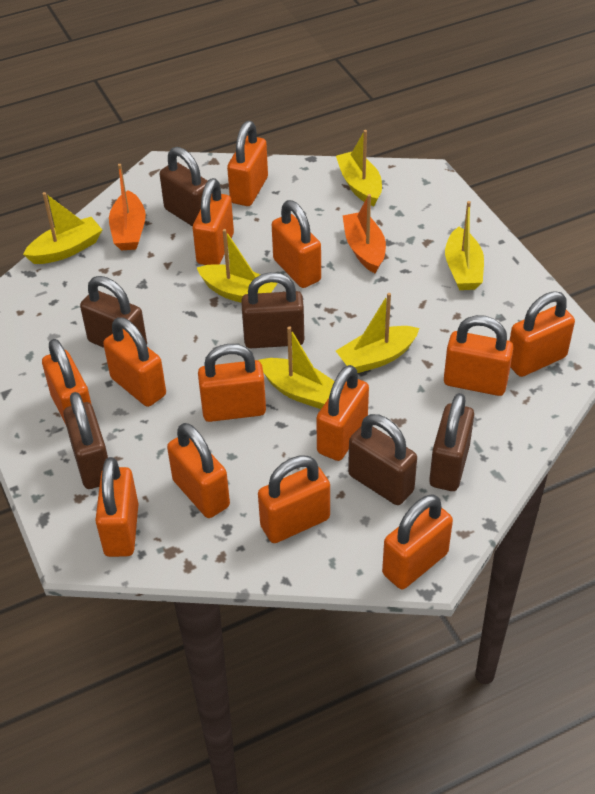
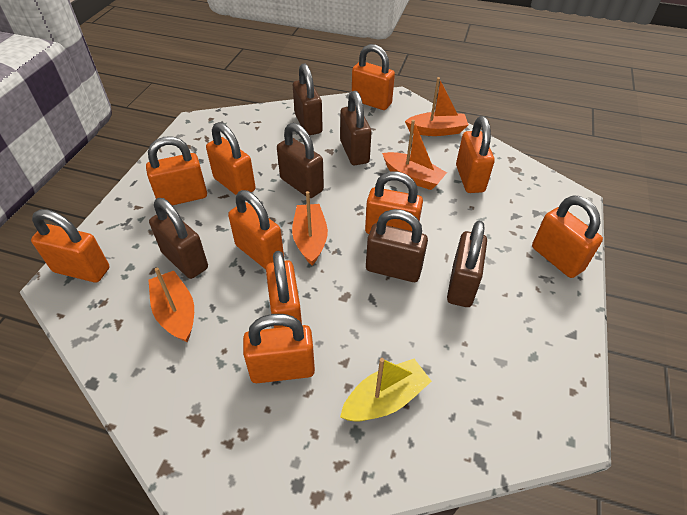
orange boat: 2 -> 4
orange padlock: 13 -> 10
yellow boat: 6 -> 1

